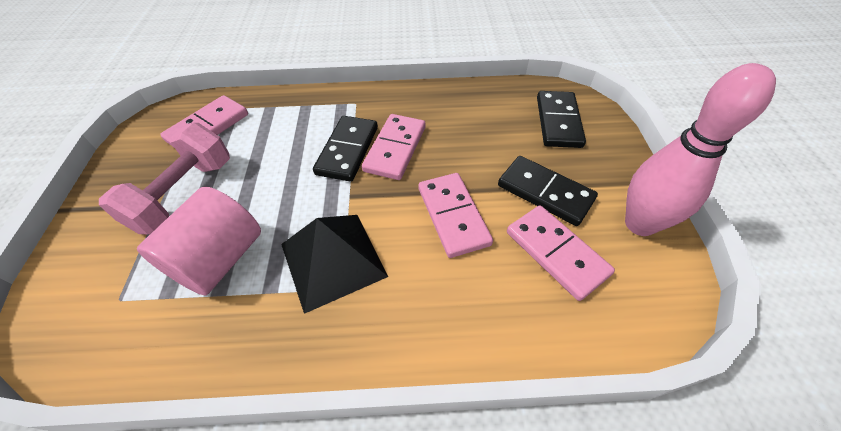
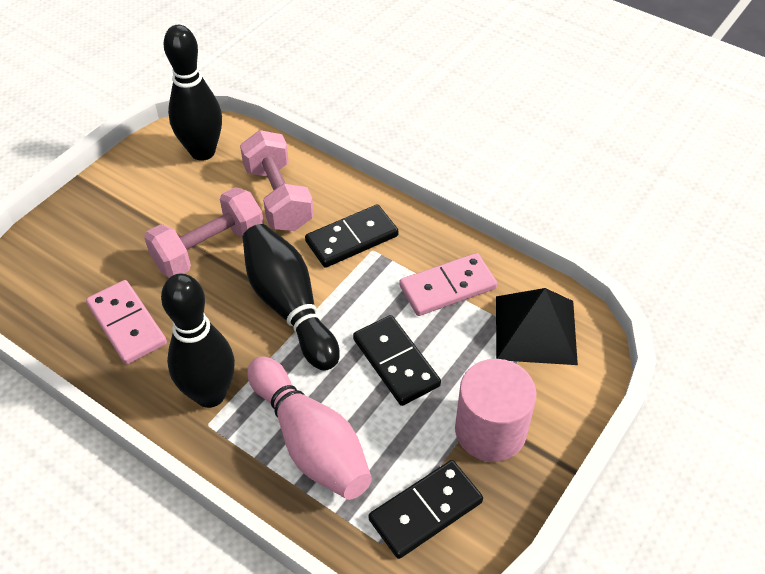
black bowling pin: 0 -> 3
pink domino: 4 -> 2
pink dumbbell: 1 -> 2

